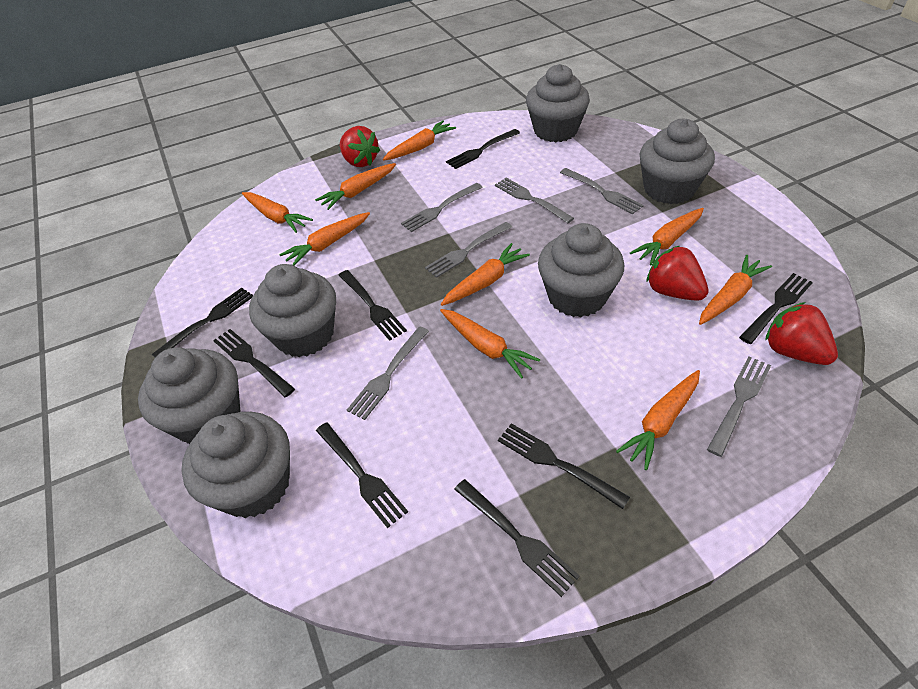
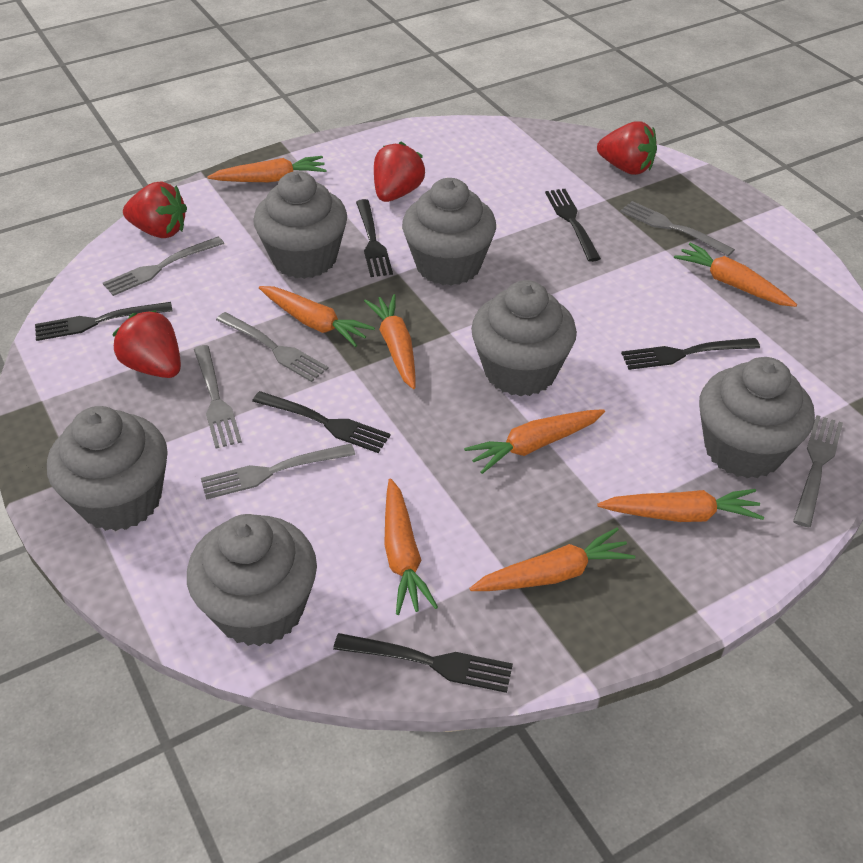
black fork: 8 -> 6
orange carrot: 9 -> 8
red strawberry: 3 -> 4

